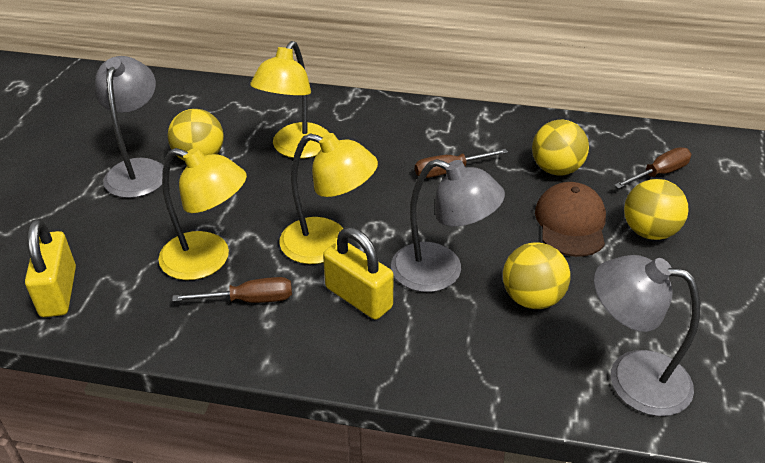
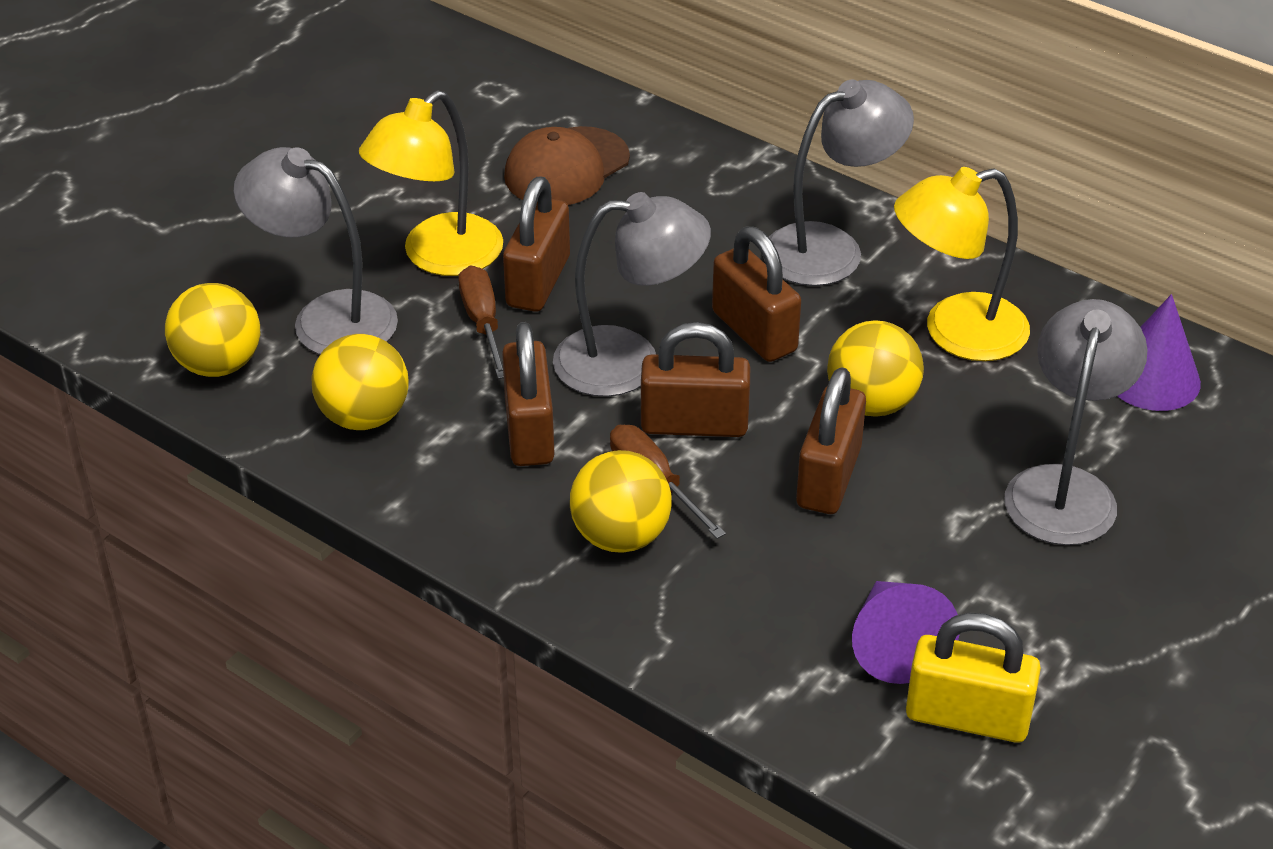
brown padlock: 0 -> 5
brown screwdriver: 3 -> 2
grey lamp: 3 -> 4
purple cone: 0 -> 2
yellow lamp: 3 -> 2
yellow padlock: 2 -> 1

